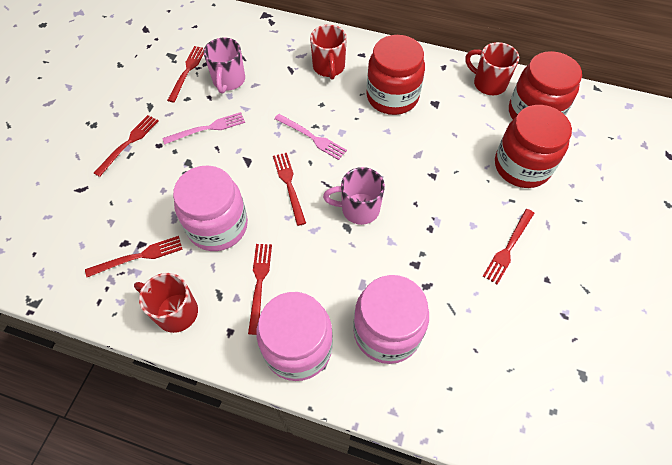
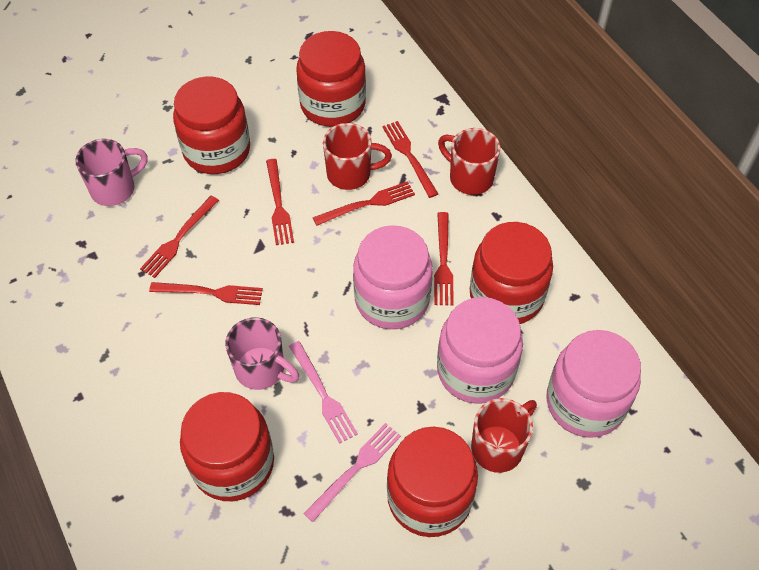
red jar: 3 -> 5

